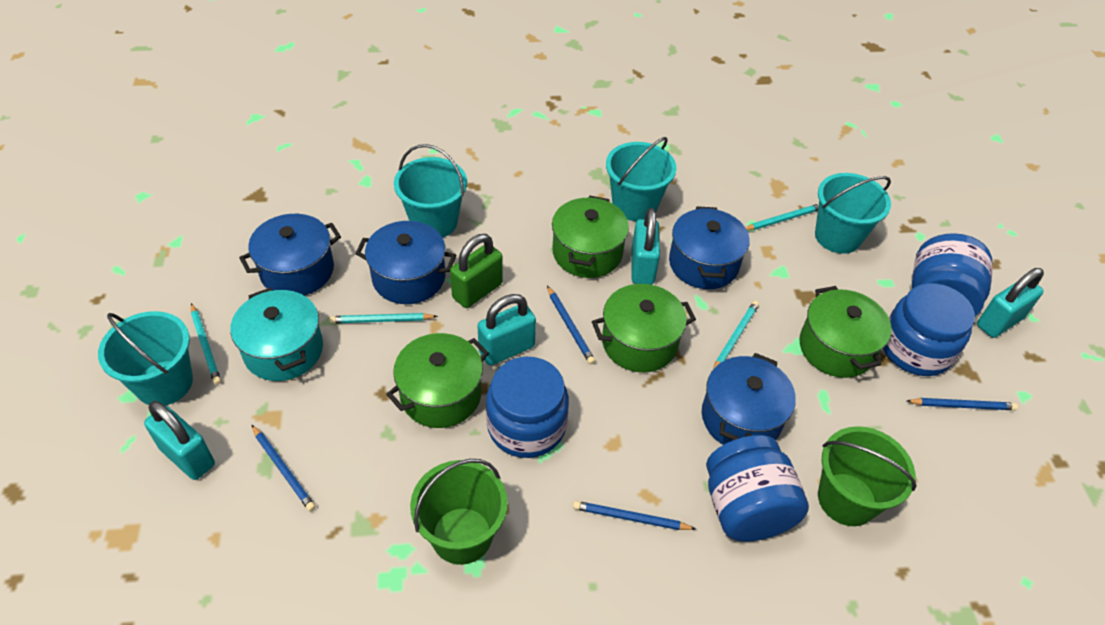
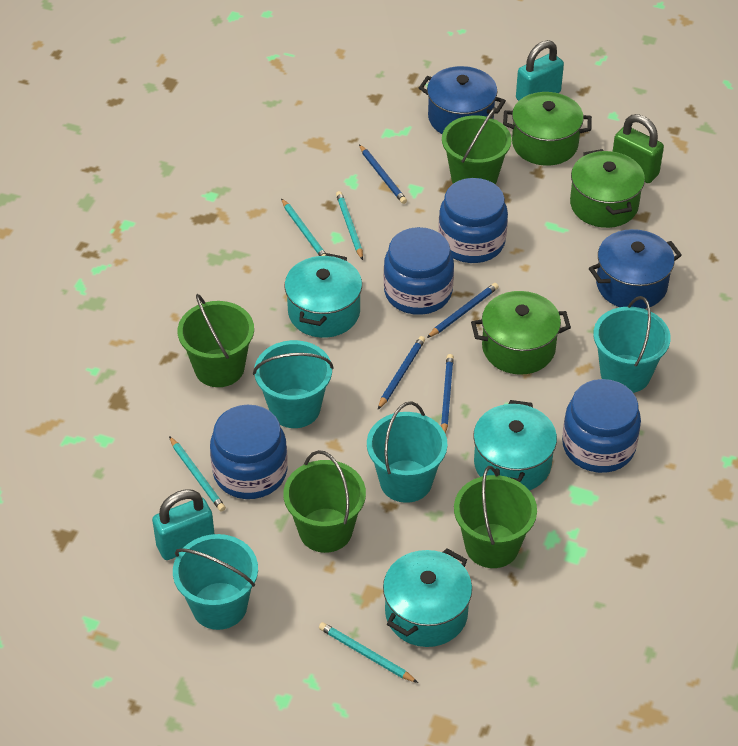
blue pot: 4 -> 2
green bucket: 2 -> 4
green pot: 4 -> 3
turquoise padlock: 4 -> 2
turquoise pot: 1 -> 3

